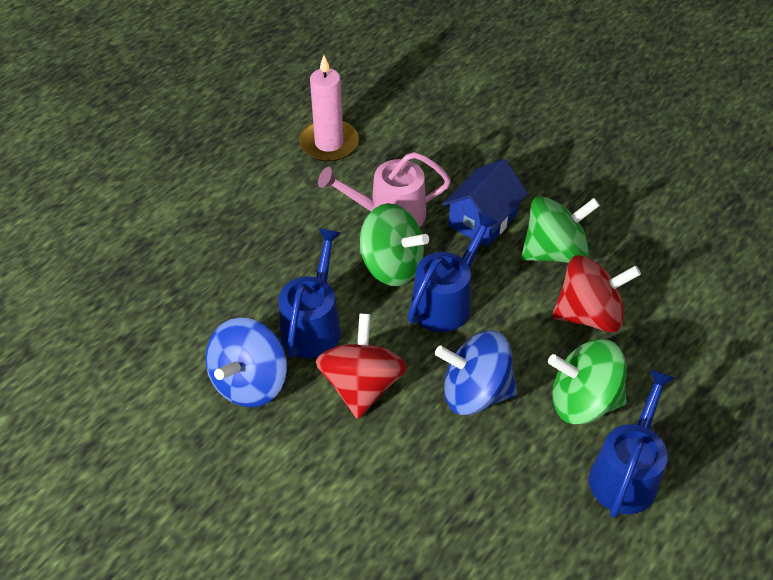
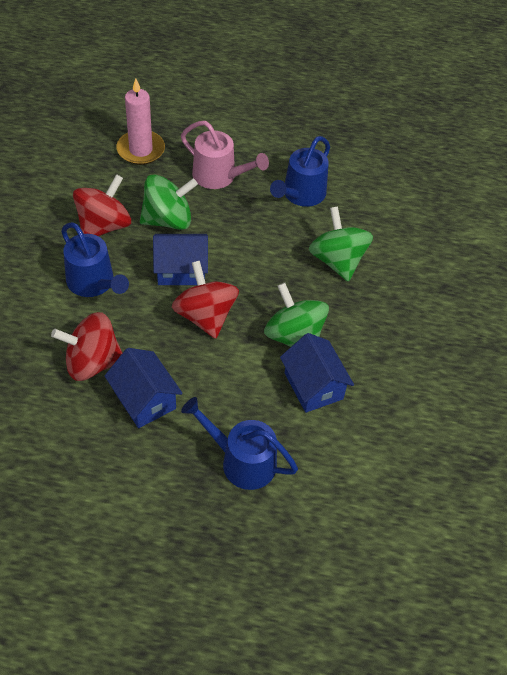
blue house: 1 -> 3
blue spinning top: 2 -> 0
red spinning top: 2 -> 3

